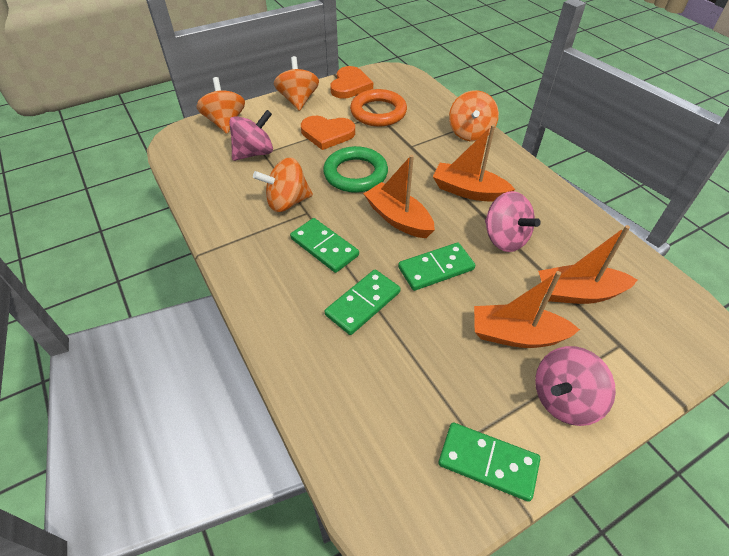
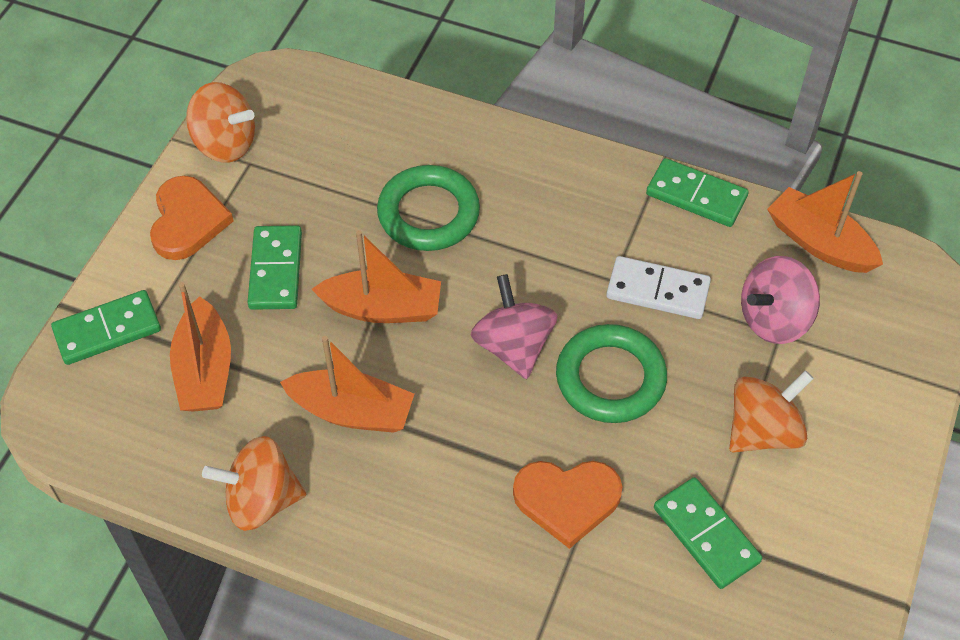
green ring: 1 -> 2
orange ring: 1 -> 0
orange spinning top: 4 -> 3
pink spinning top: 3 -> 2
white domino: 0 -> 1

